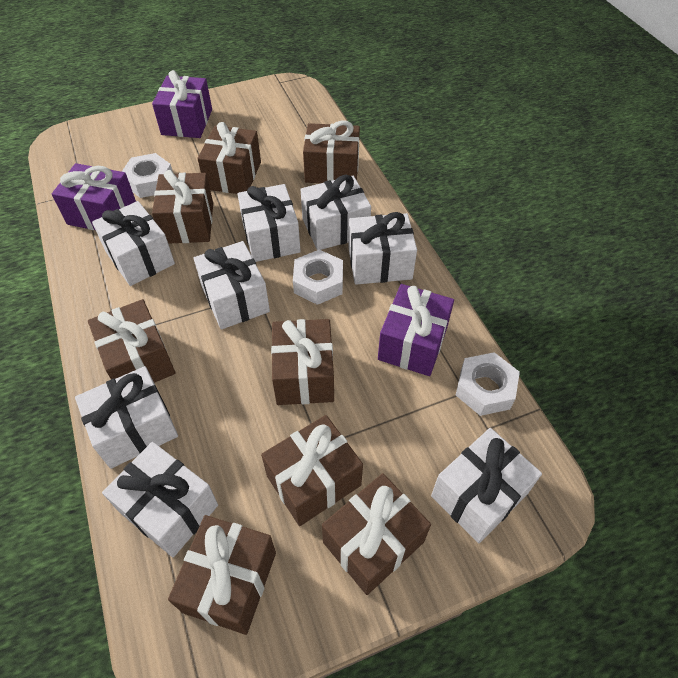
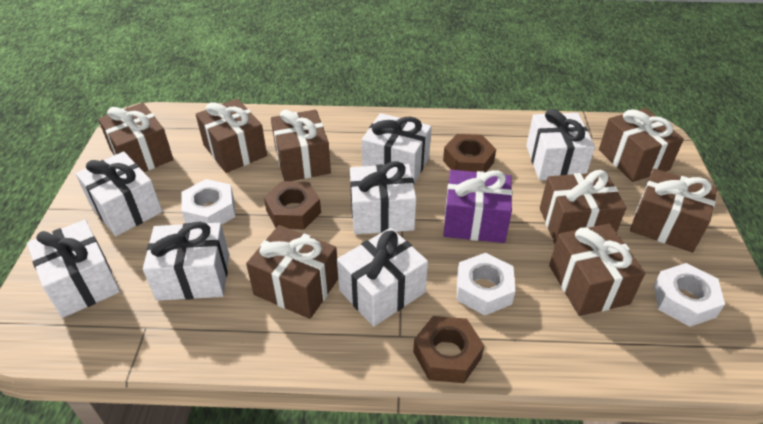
brown nut: 0 -> 3
purple gift: 3 -> 1
white gift: 8 -> 7

